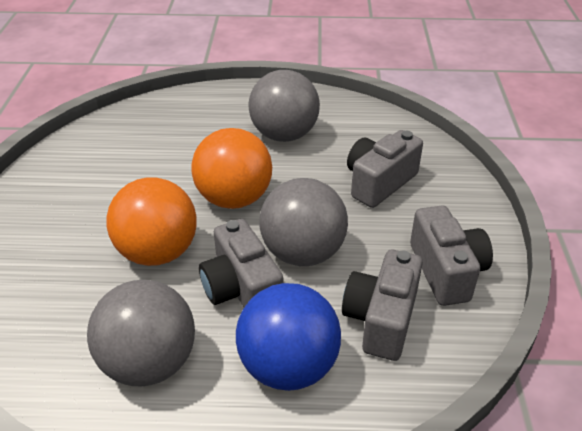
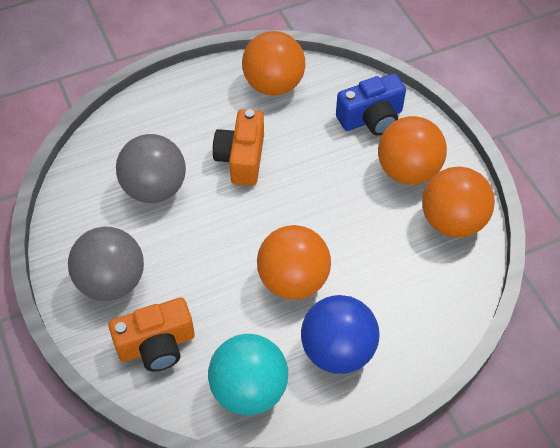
blue camera: 0 -> 1
grey ball: 3 -> 2
grey camera: 4 -> 0
orange ball: 2 -> 4
orange camera: 0 -> 2
turquoise ball: 0 -> 1

